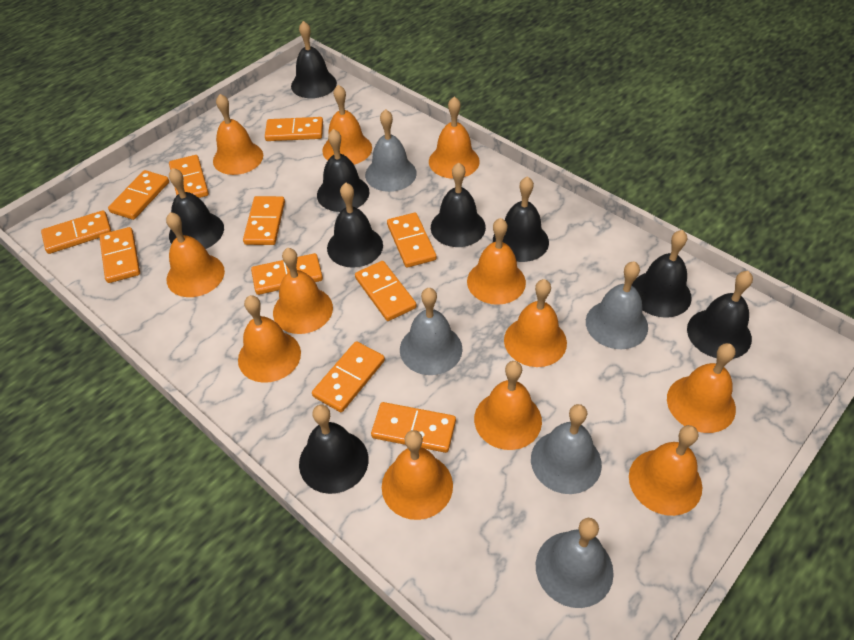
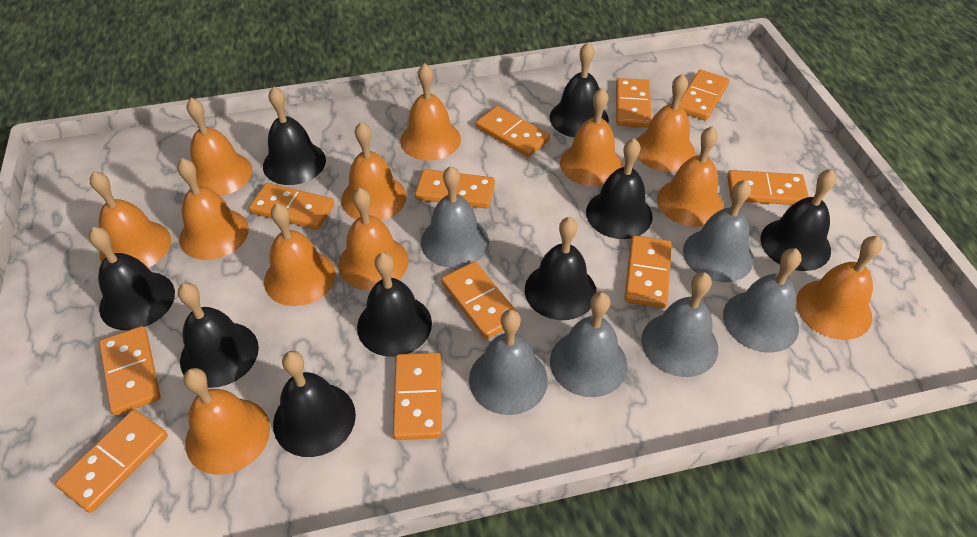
grey bell: 5 -> 6

